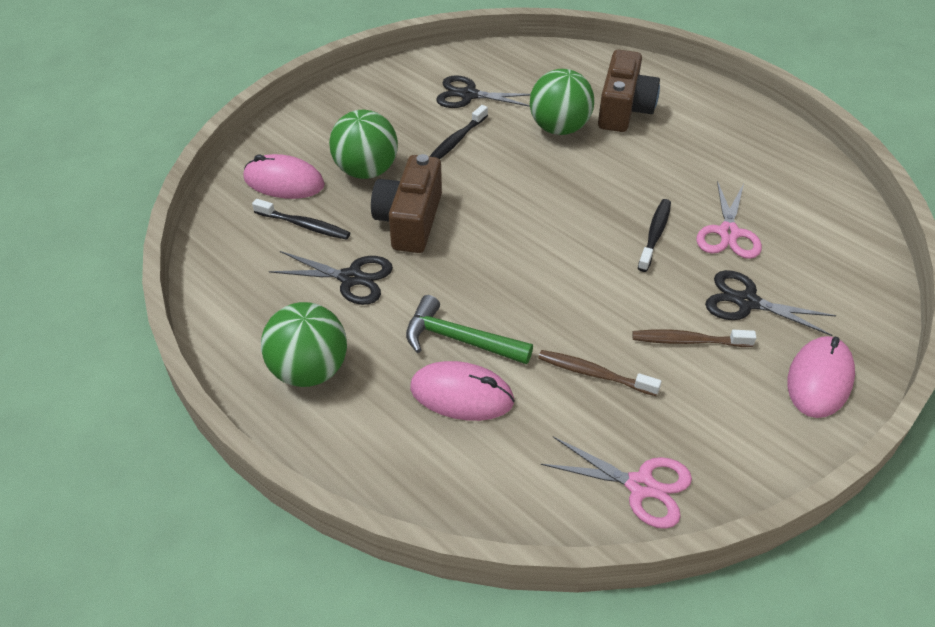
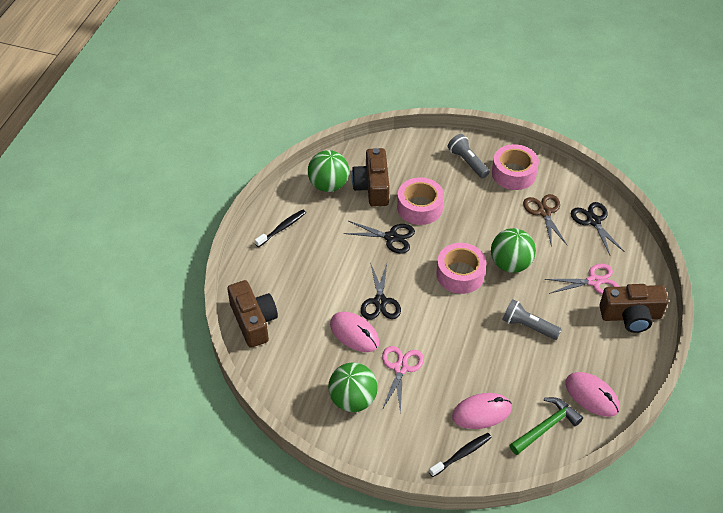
black toothbrush: 3 -> 2
brown camera: 2 -> 3
brown scissors: 0 -> 1
brown toothbrush: 2 -> 0
grey flashlight: 0 -> 2
pink tape: 0 -> 3

